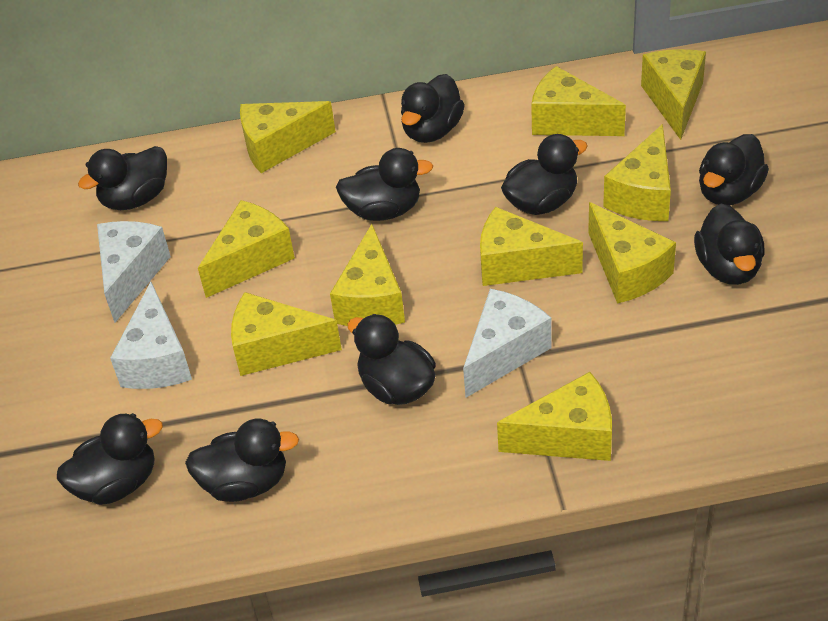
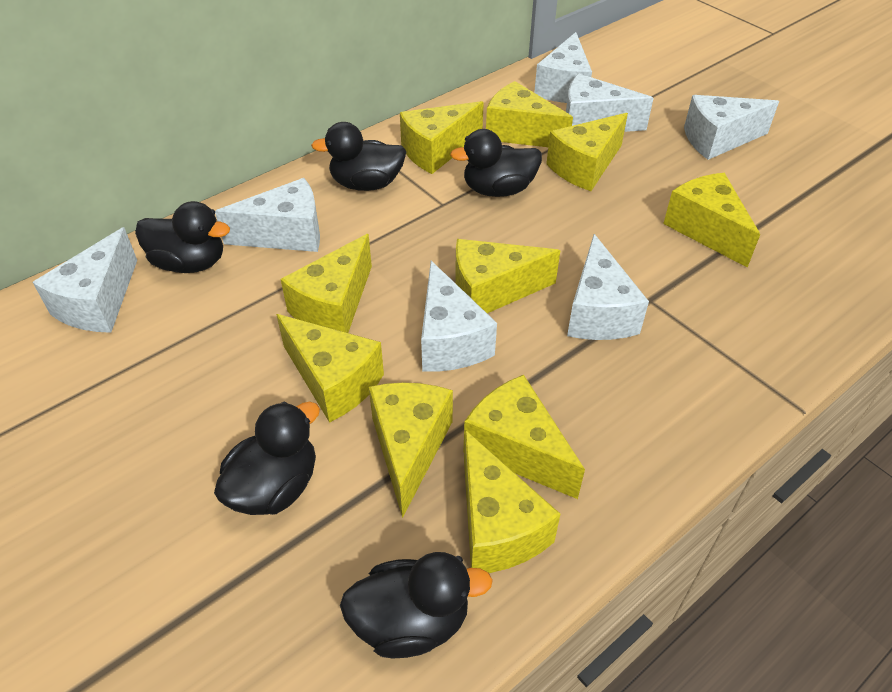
black duck: 9 -> 5
white cheese: 3 -> 7

